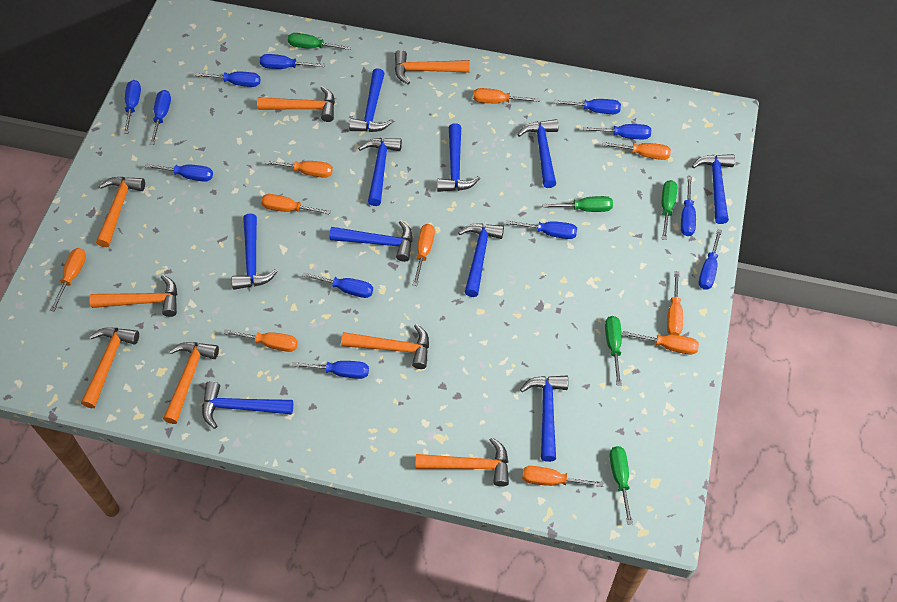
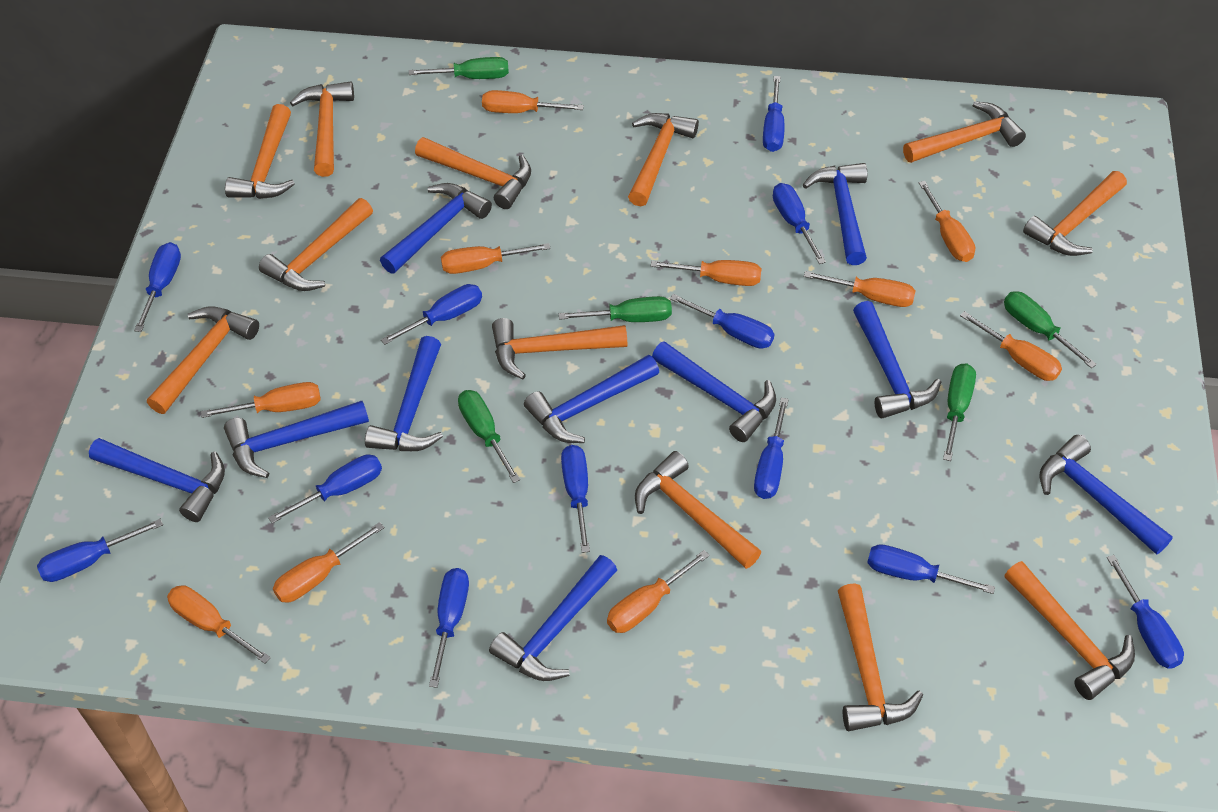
orange hammer: 8 -> 12

